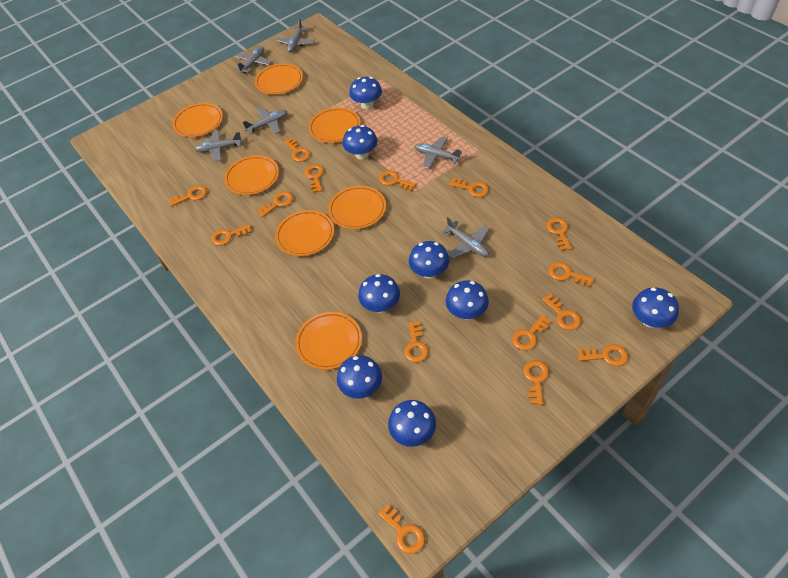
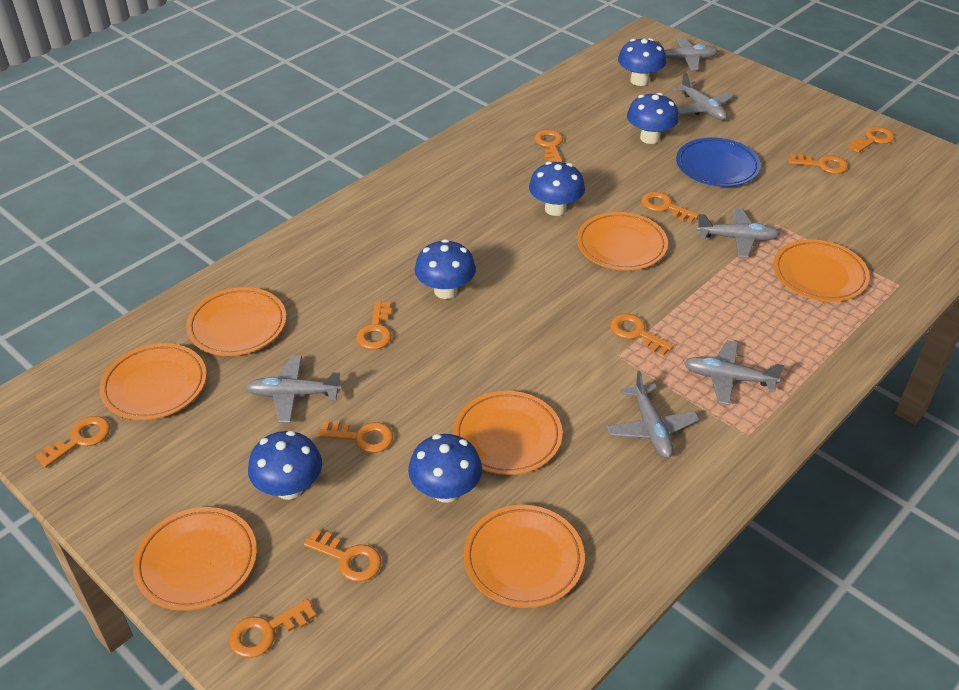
blue mushroom: 8 -> 6
blue plate: 0 -> 1
orange key: 15 -> 10

